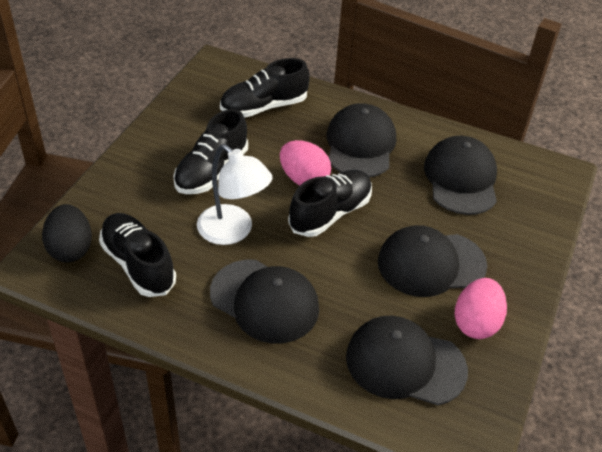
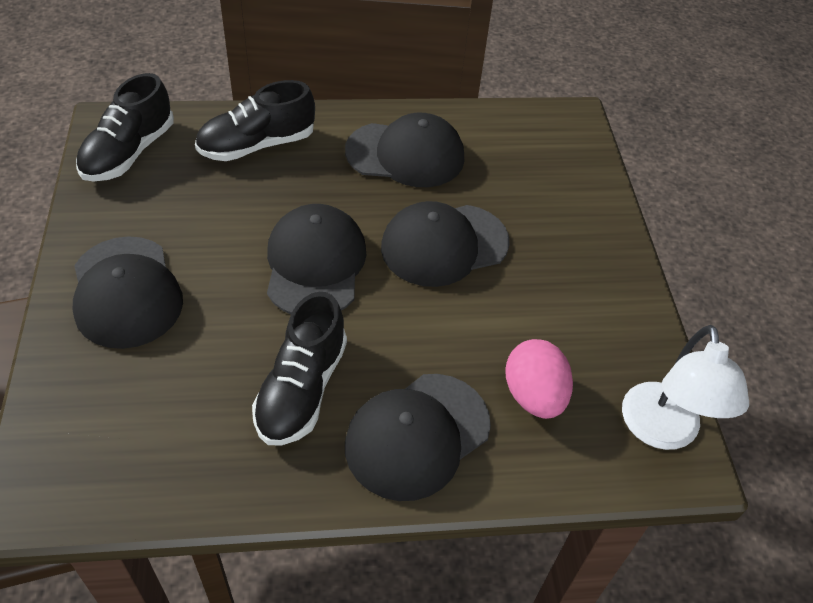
black egg: 1 -> 0
black shoe: 4 -> 3
pink egg: 2 -> 1

